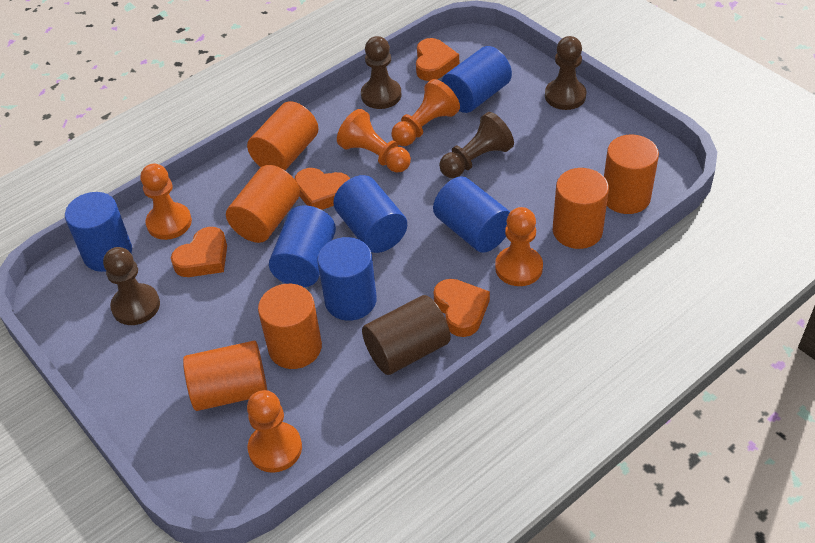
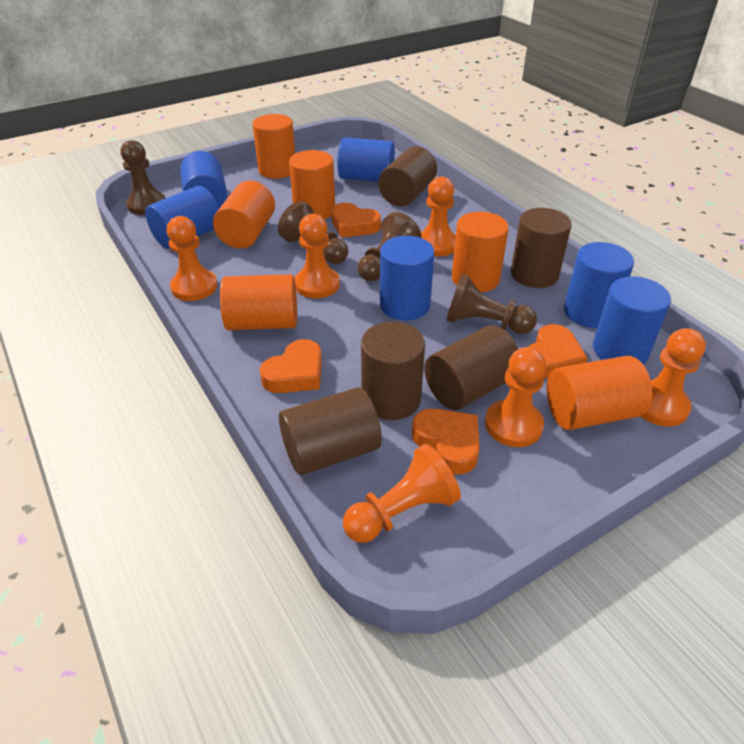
brown cylinder: 1 -> 5
orange pawn: 5 -> 6

